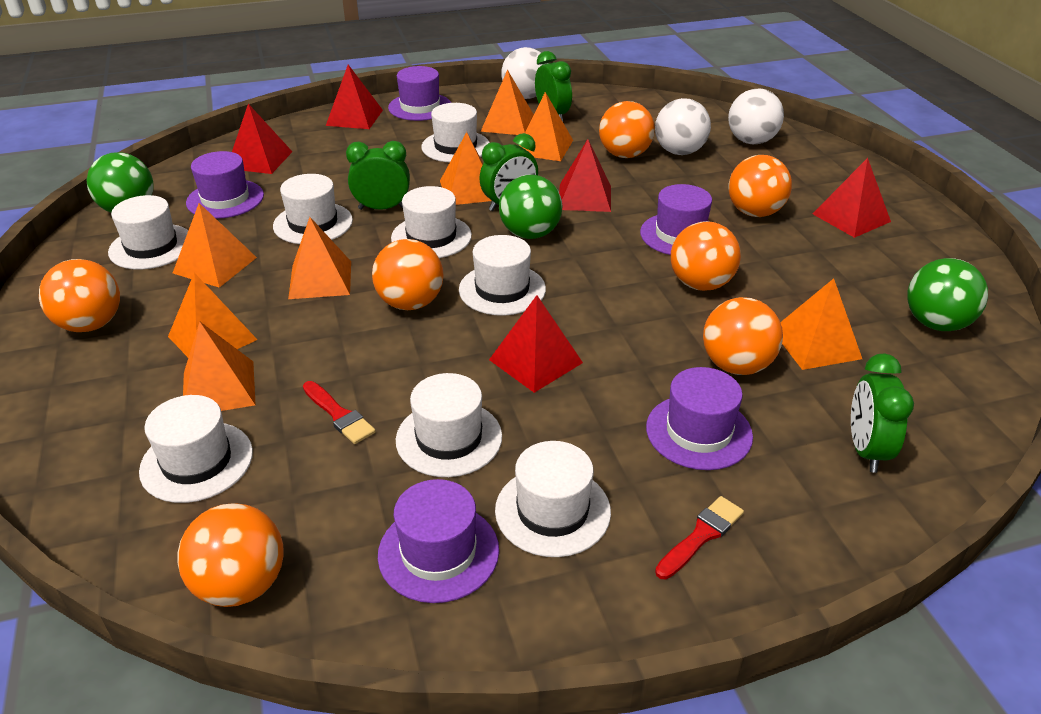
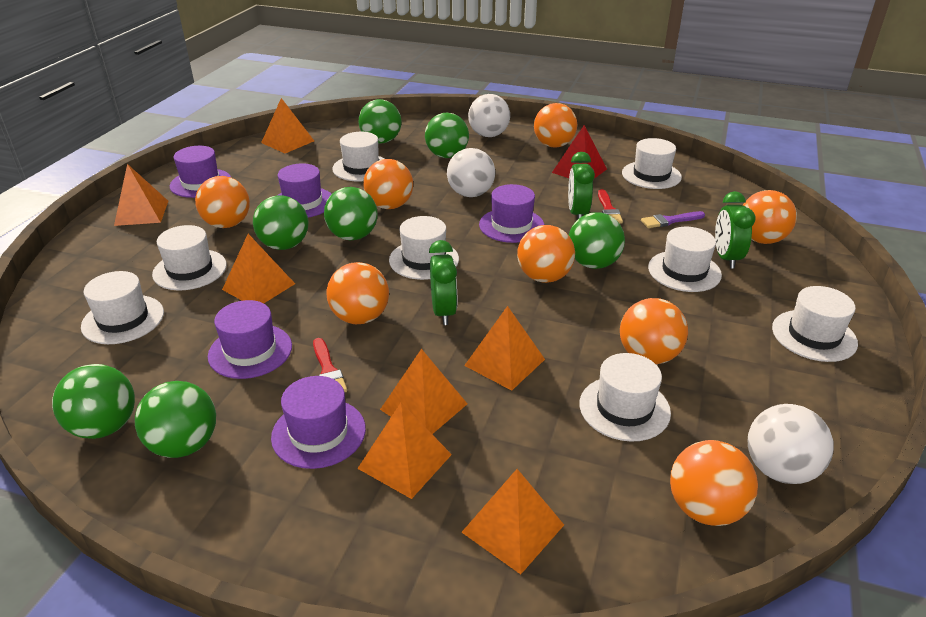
green ball: 3 -> 7
green clock: 4 -> 3
orange ball: 7 -> 8
orange pyramid: 8 -> 7
purple brush: 0 -> 1
red pyramid: 5 -> 1

